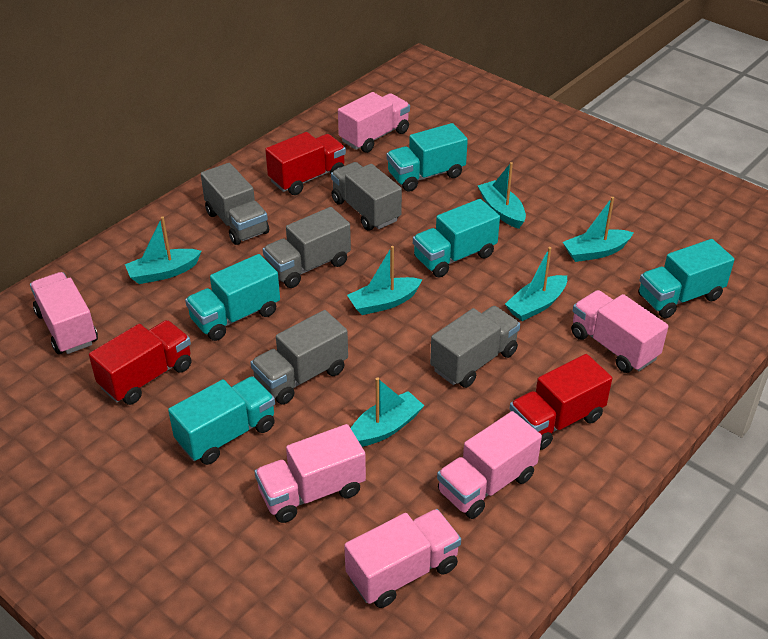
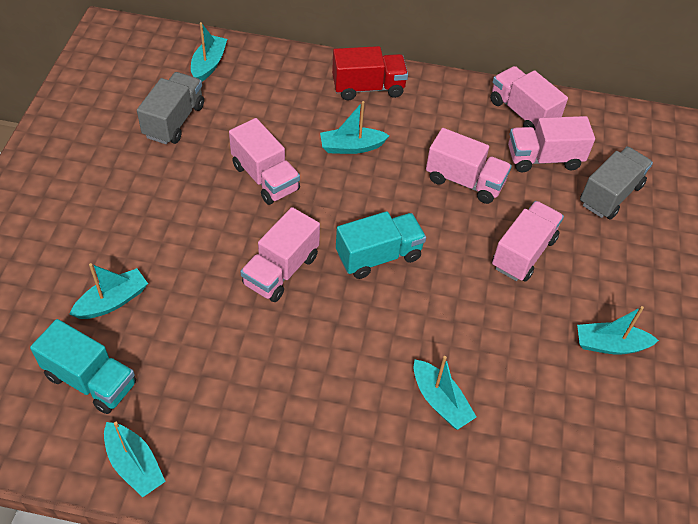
grey truck: 5 -> 2
red truck: 3 -> 1
turquoise truck: 5 -> 2

